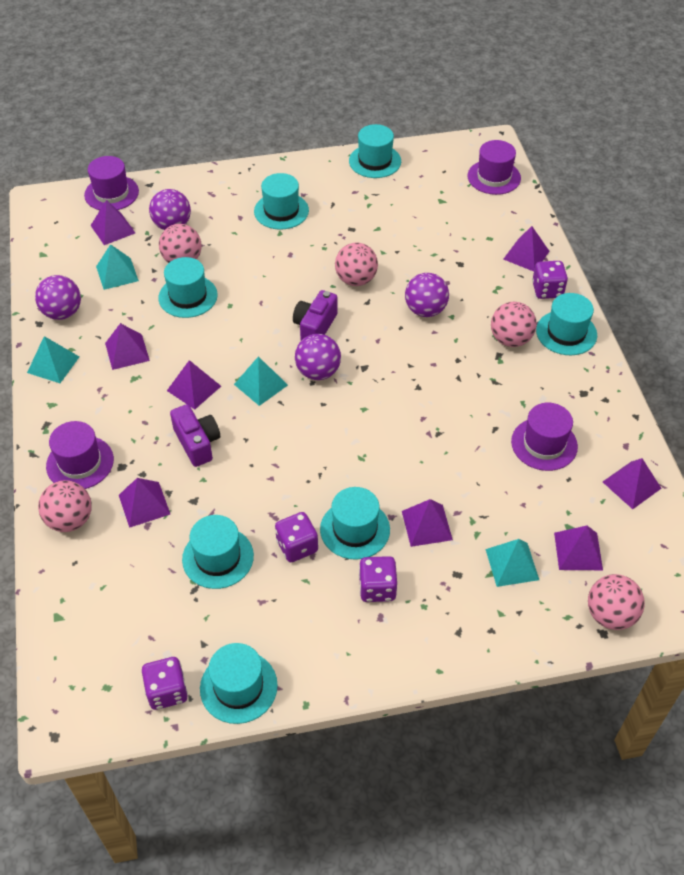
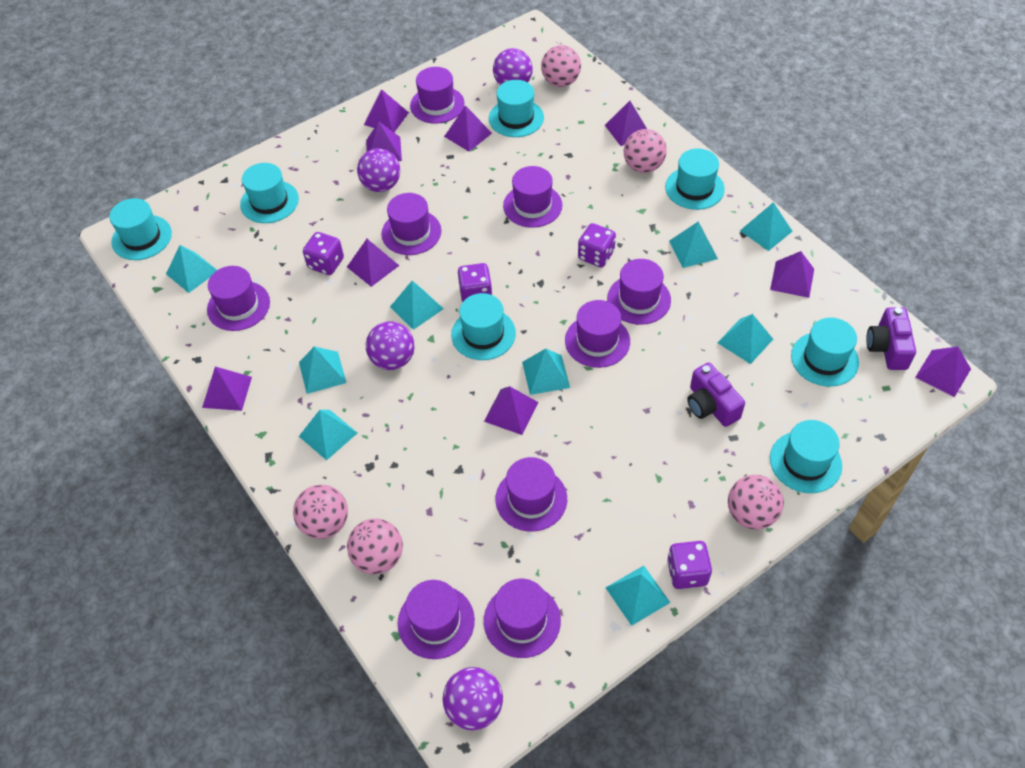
purple hat: 4 -> 9
purple pyramid: 8 -> 9
turquoise pyramid: 4 -> 9

